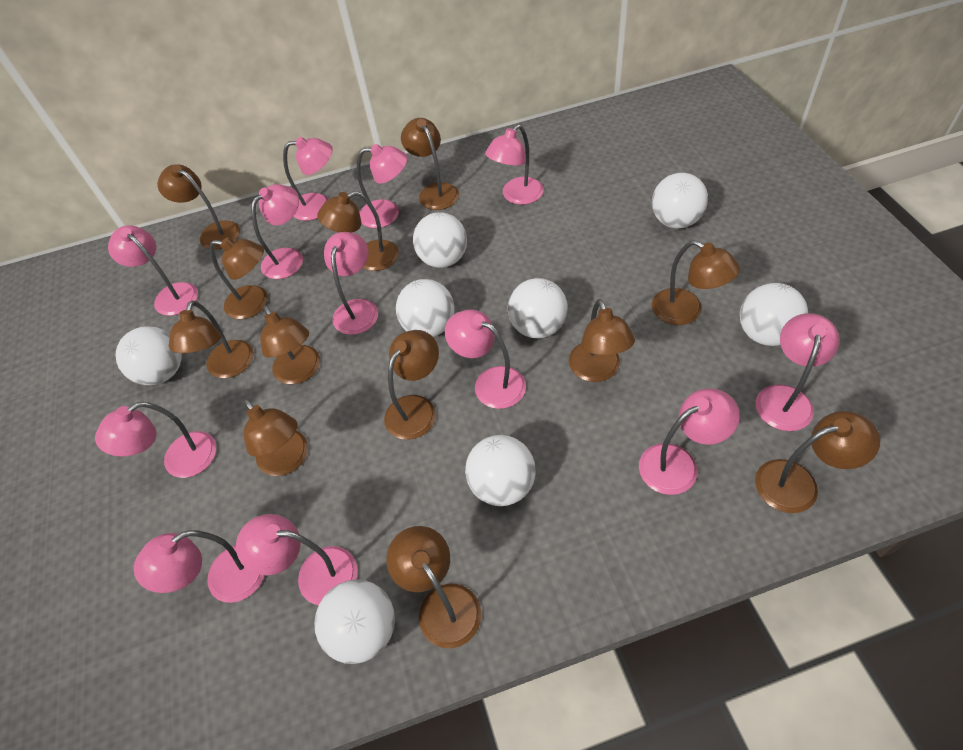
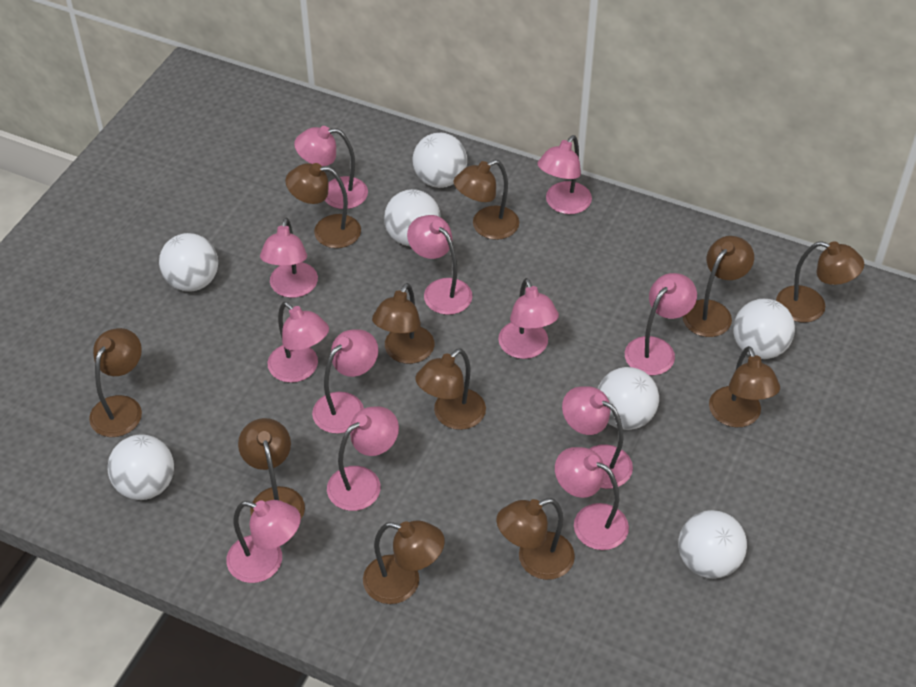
brown lamp: 12 -> 11
white ball: 8 -> 7

